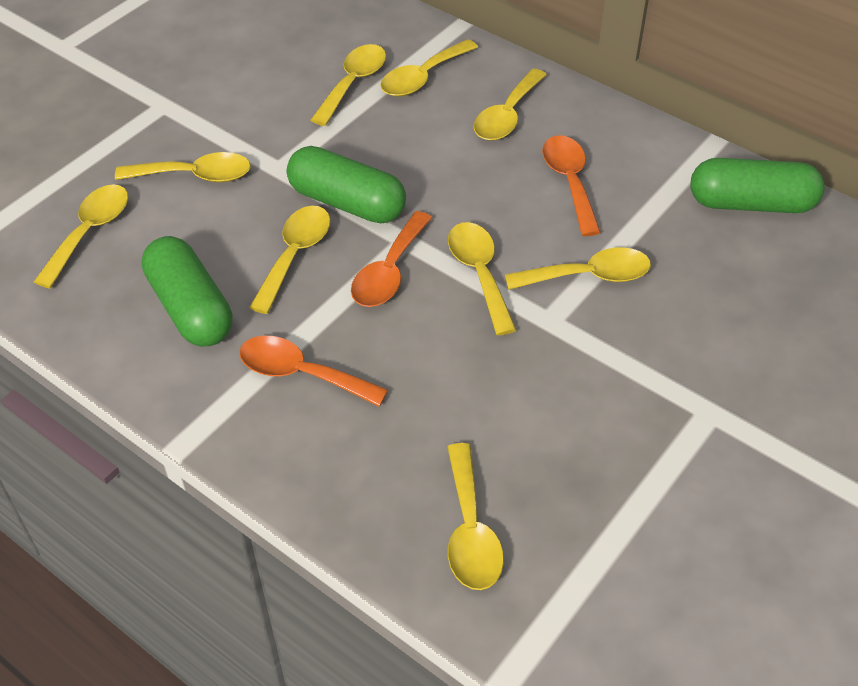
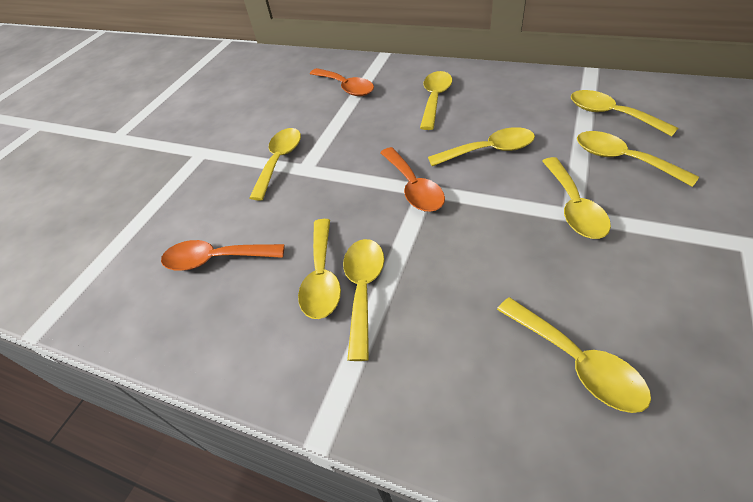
green capsule: 3 -> 0

